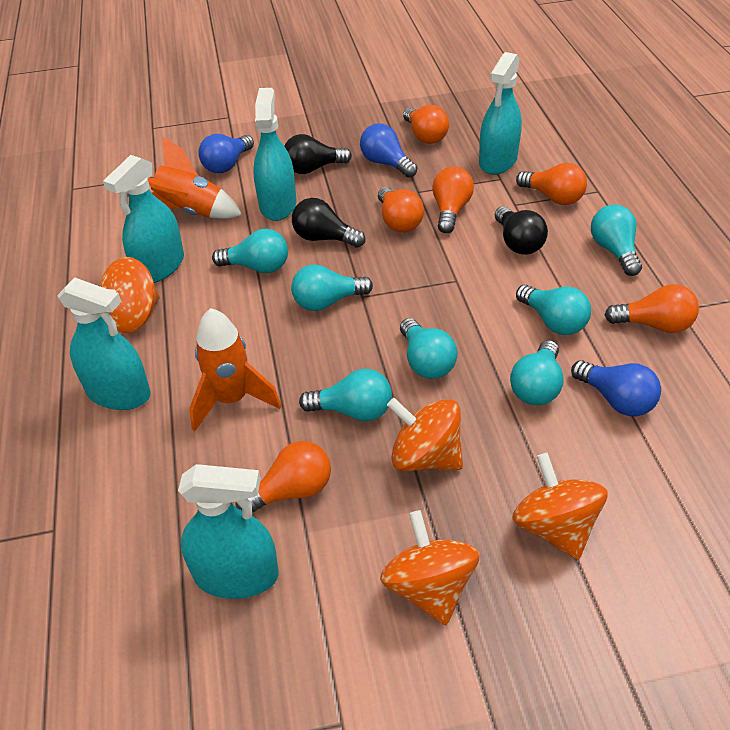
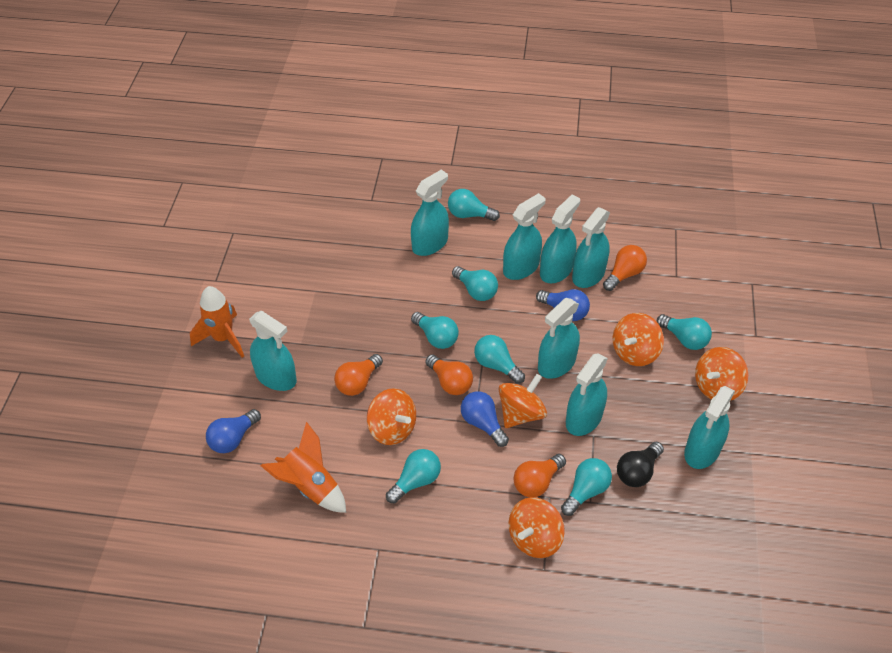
black light bulb: 3 -> 1
orange light bulb: 6 -> 4
orange spinning top: 4 -> 5
turquoise spray bottle: 5 -> 8

